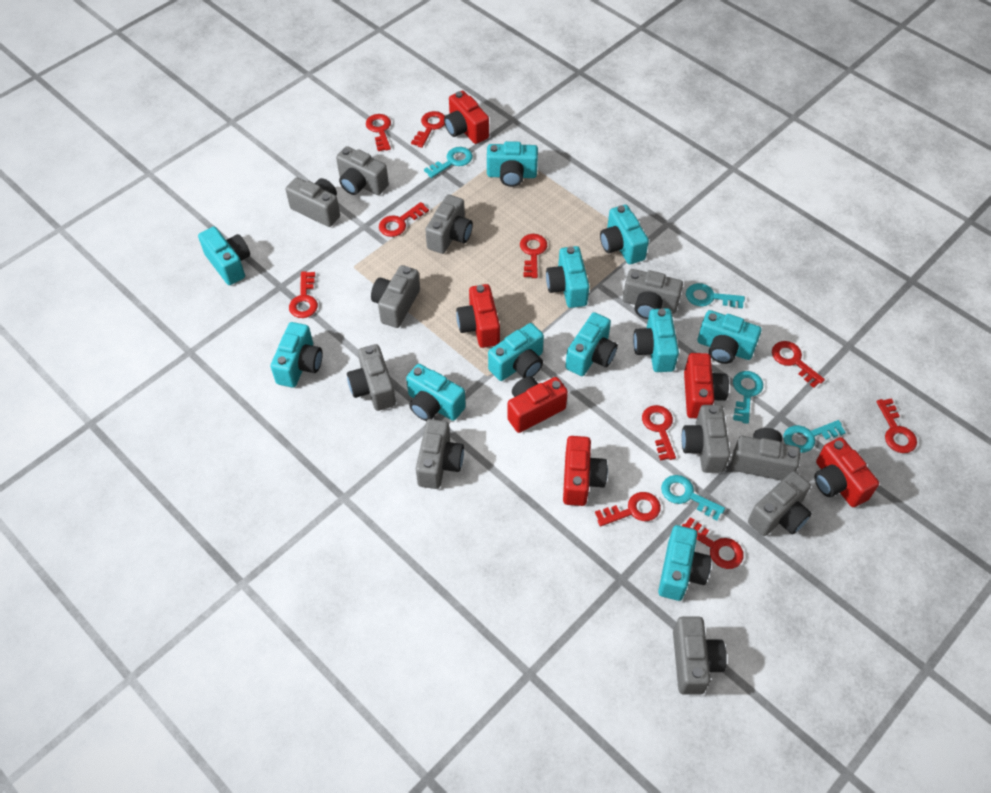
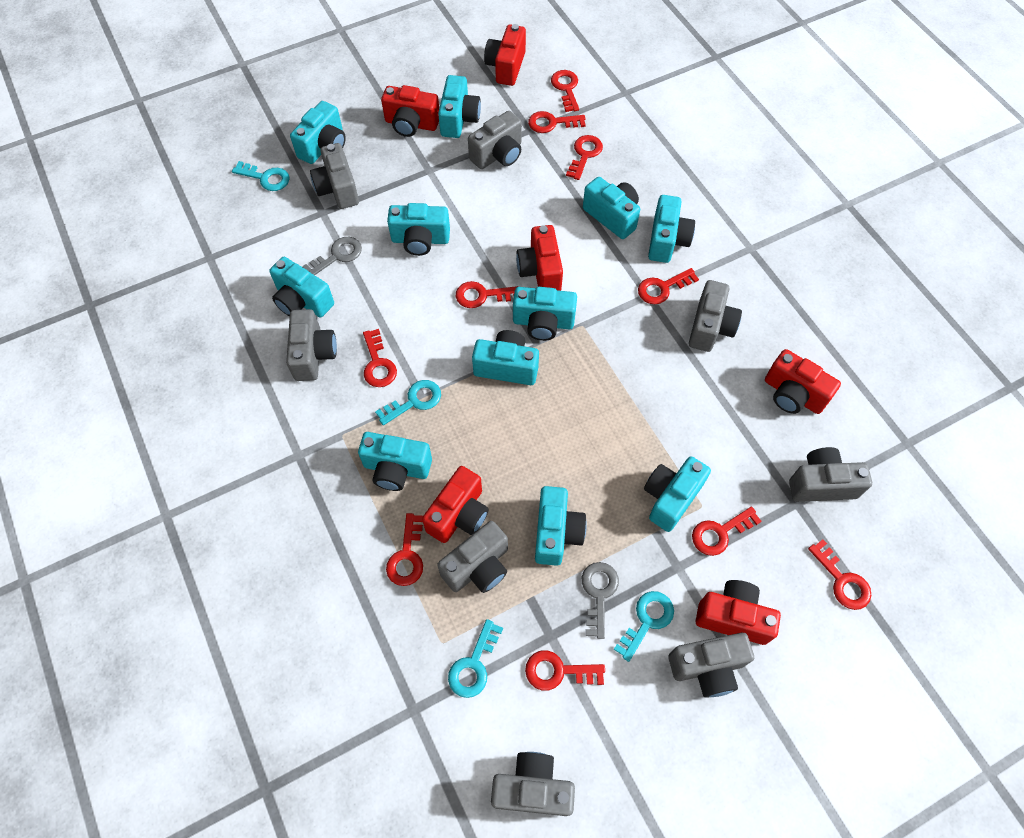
grey camera: 11 -> 8
grey key: 0 -> 2
turquoise key: 5 -> 4

